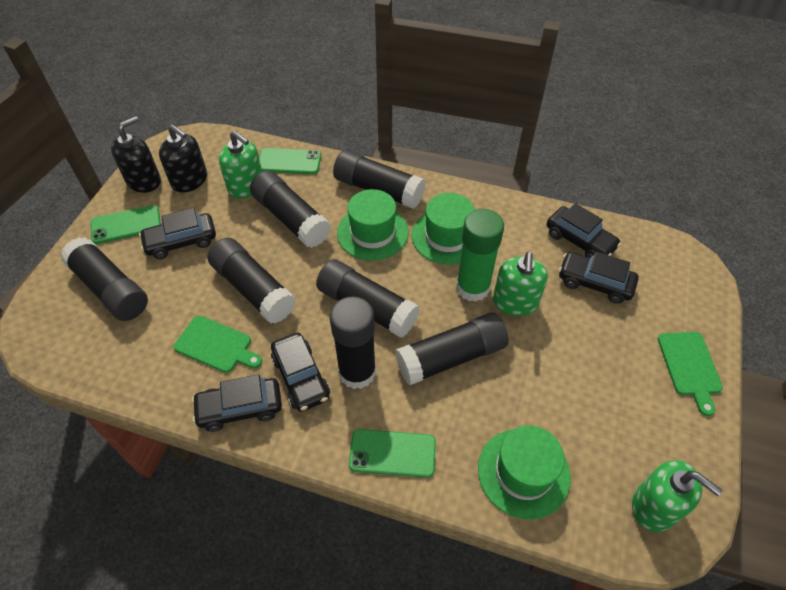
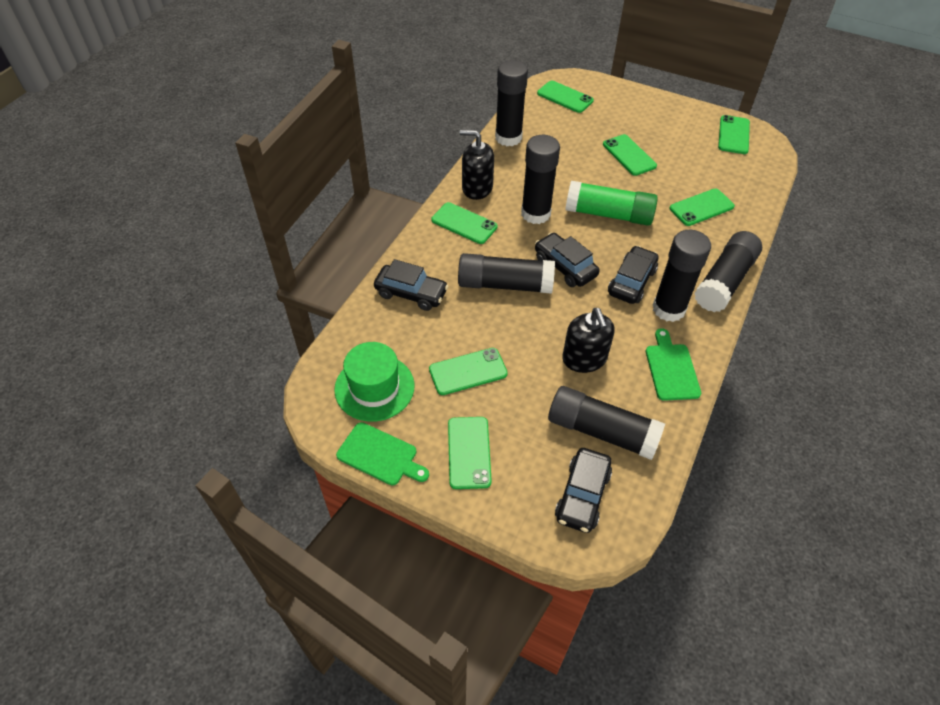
black car: 5 -> 4
black glue stick: 7 -> 6
green hat: 3 -> 1
green phone: 3 -> 7
green soap dispenser: 3 -> 0

